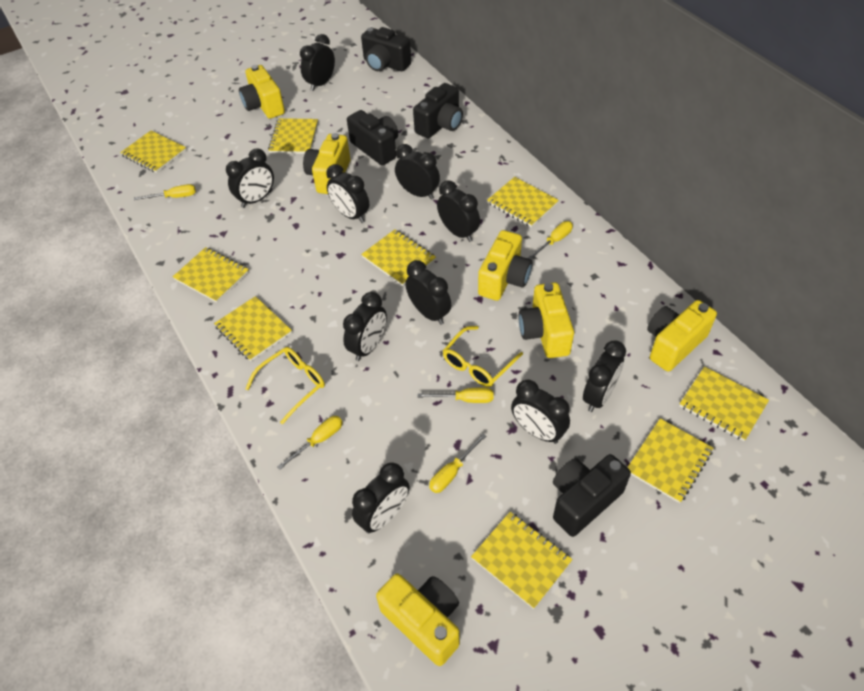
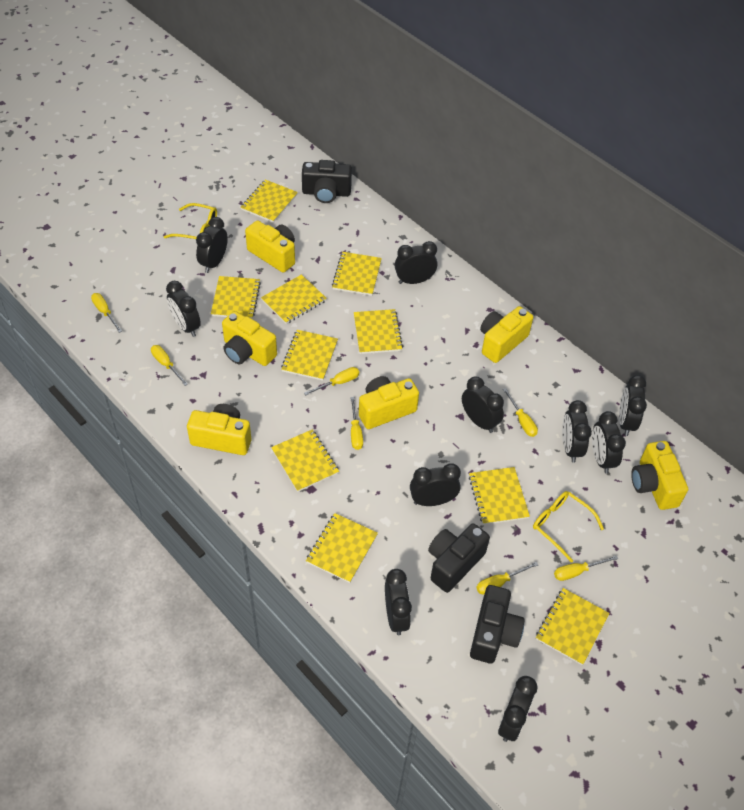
black camera: 4 -> 3
yellow notebook: 9 -> 10
yellow screwdriver: 5 -> 7

